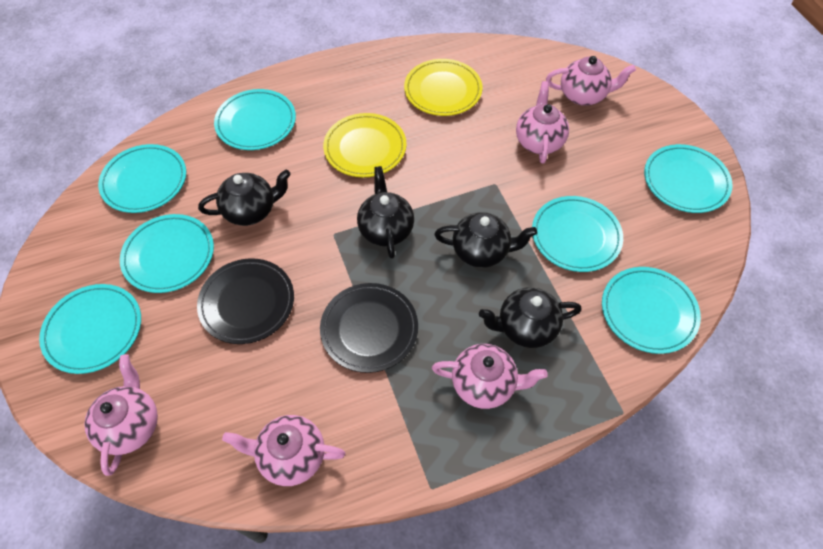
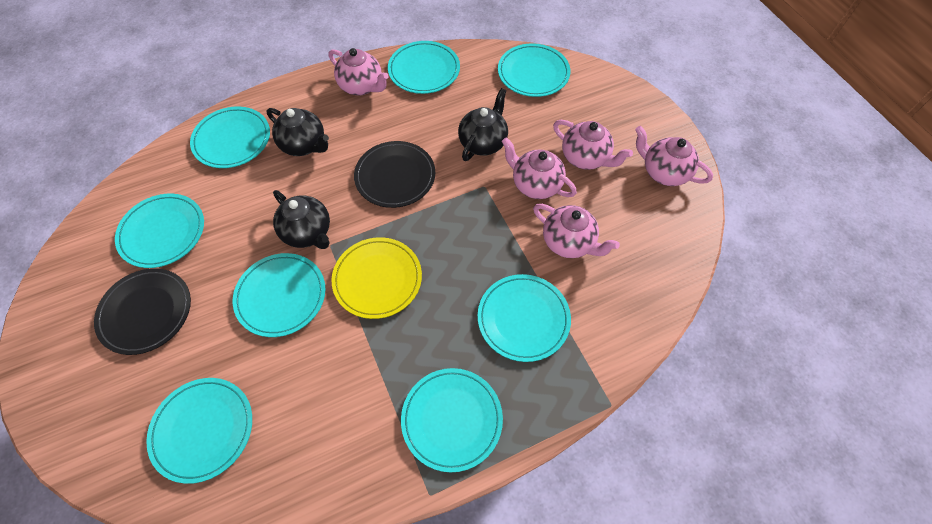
black teapot: 4 -> 3
turquoise plate: 7 -> 8
yellow plate: 2 -> 1

